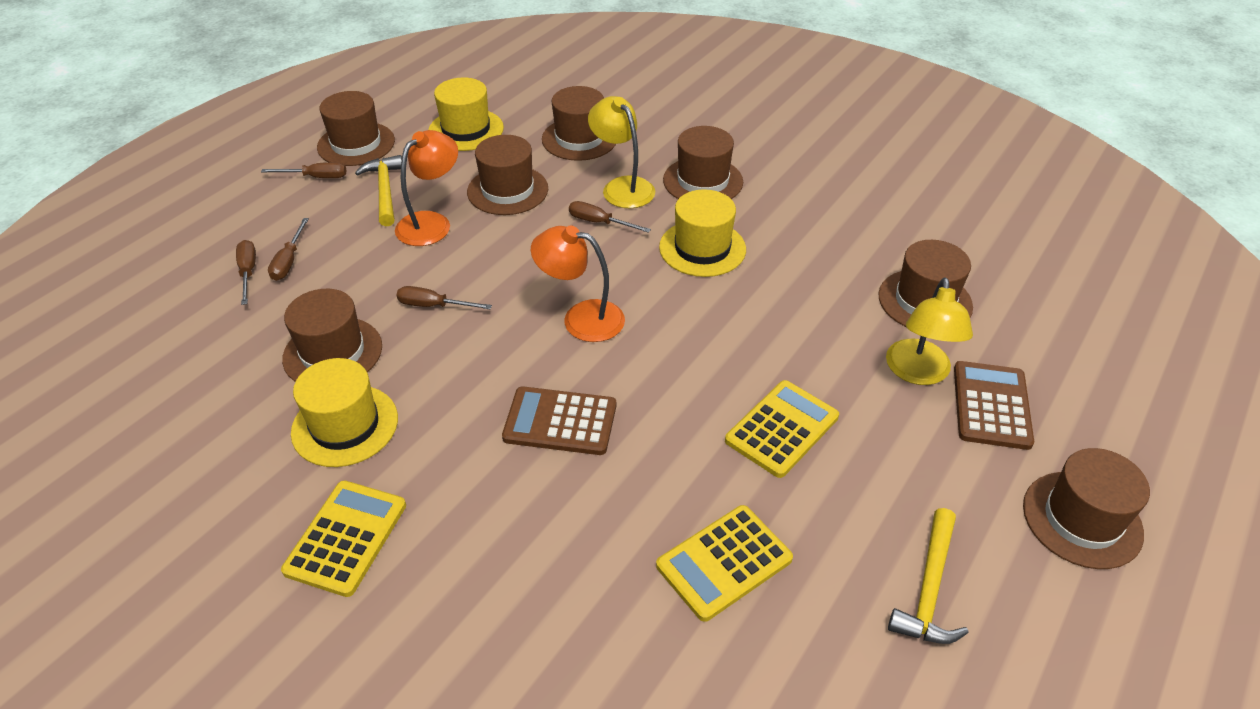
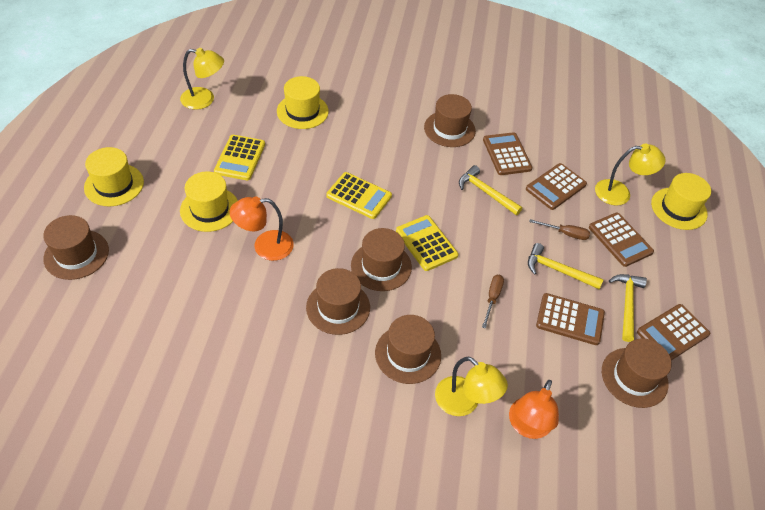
brown calculator: 2 -> 5
brown hat: 7 -> 6
brown screwdriver: 5 -> 2
yellow hammer: 2 -> 3
yellow hat: 3 -> 4
yellow lamp: 2 -> 3

